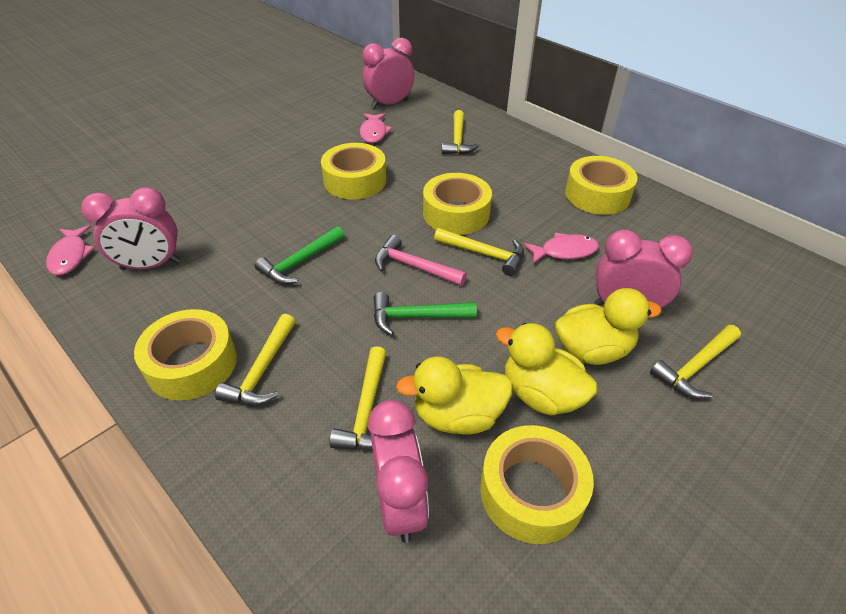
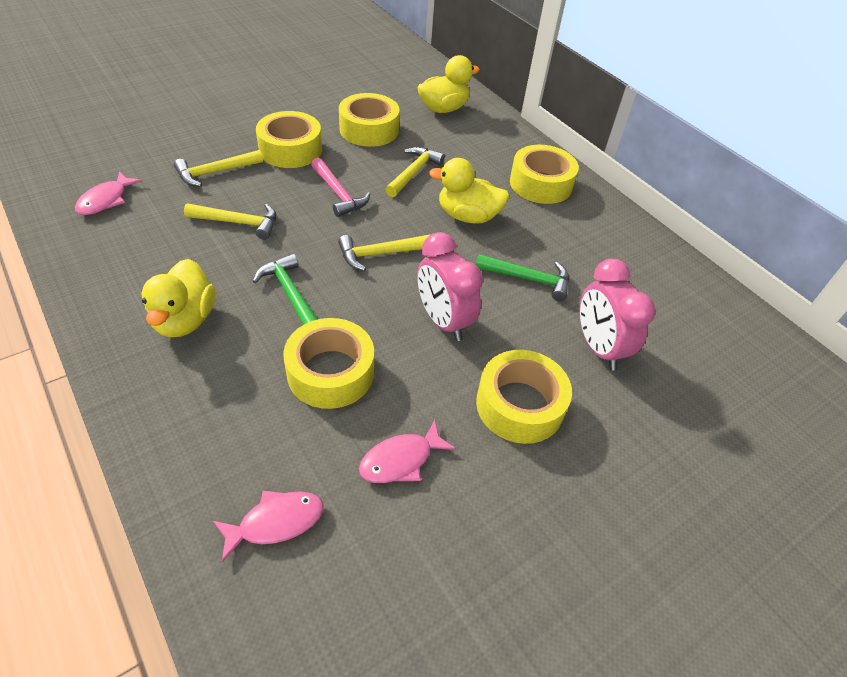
pink clock: 4 -> 2
yellow hammer: 5 -> 4

